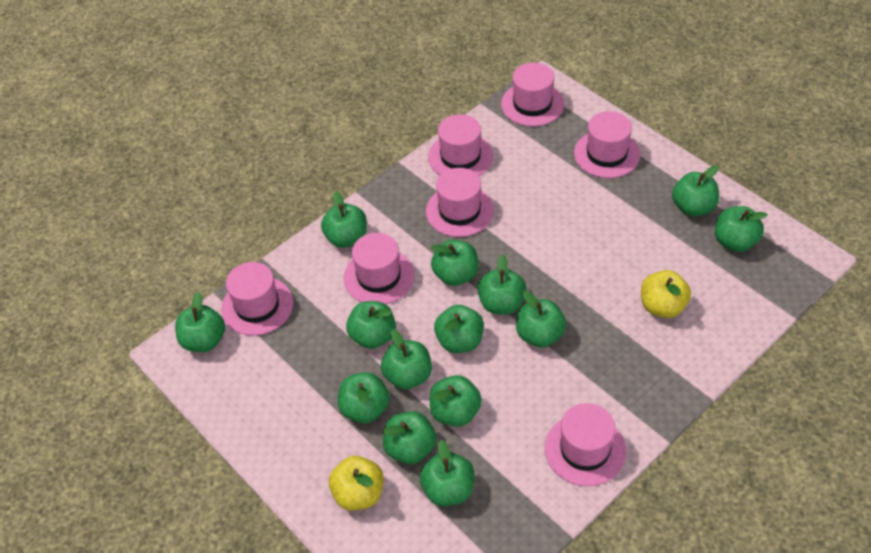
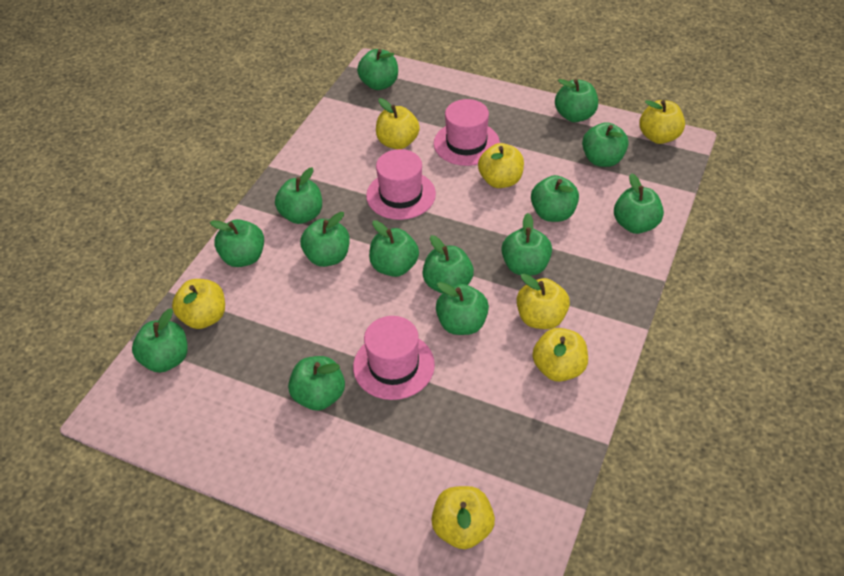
pink hat: 7 -> 3
yellow apple: 2 -> 7

